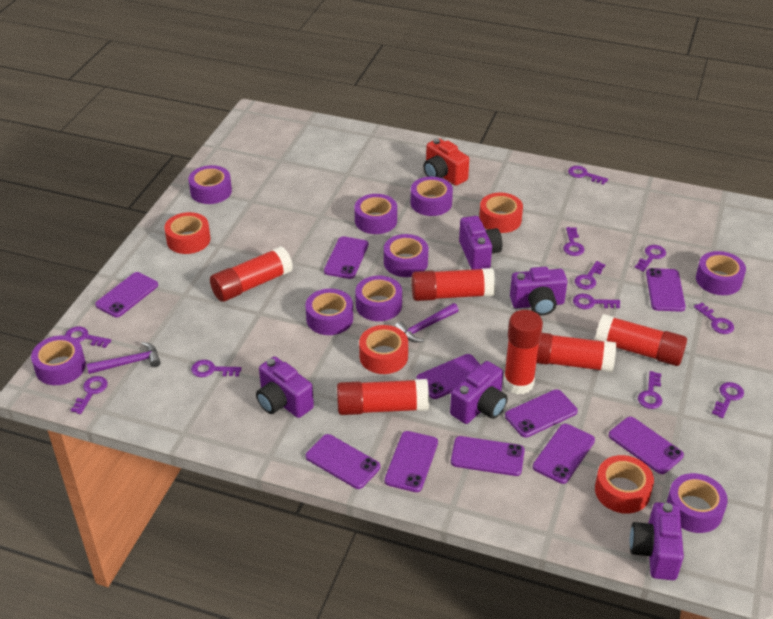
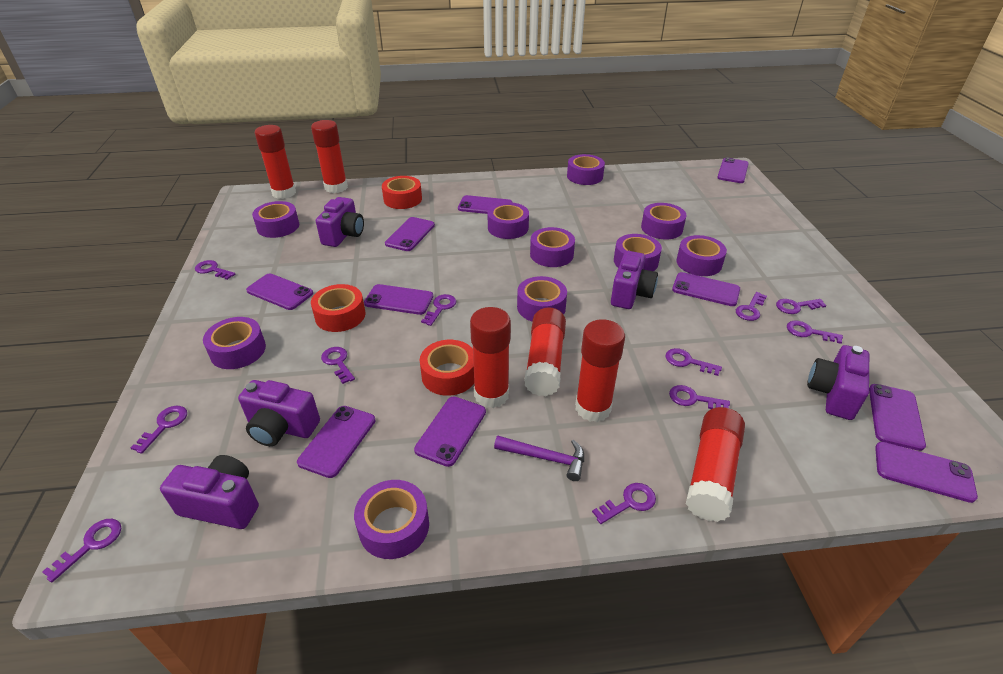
purple hammer: 2 -> 1
purple tape: 9 -> 10
red camera: 1 -> 0
red tape: 4 -> 3

